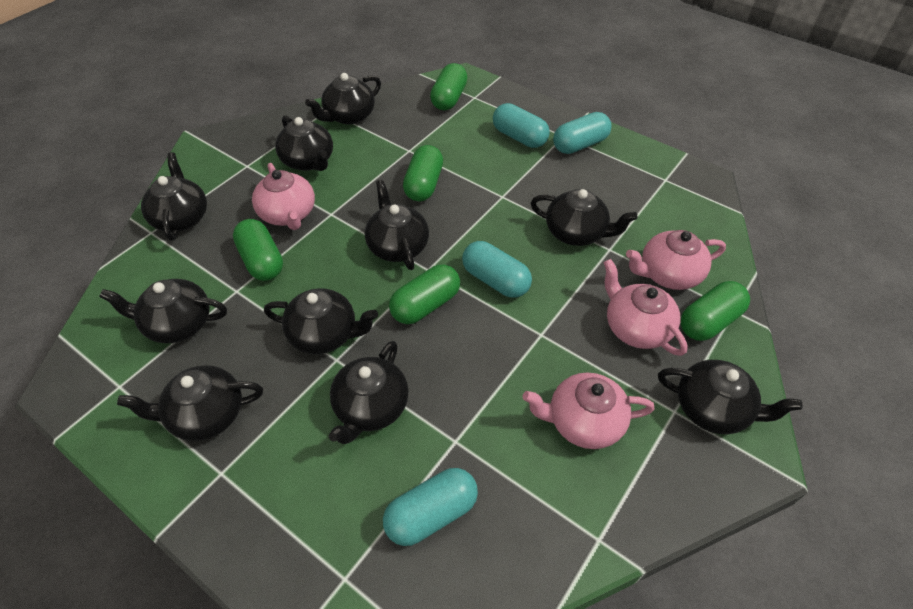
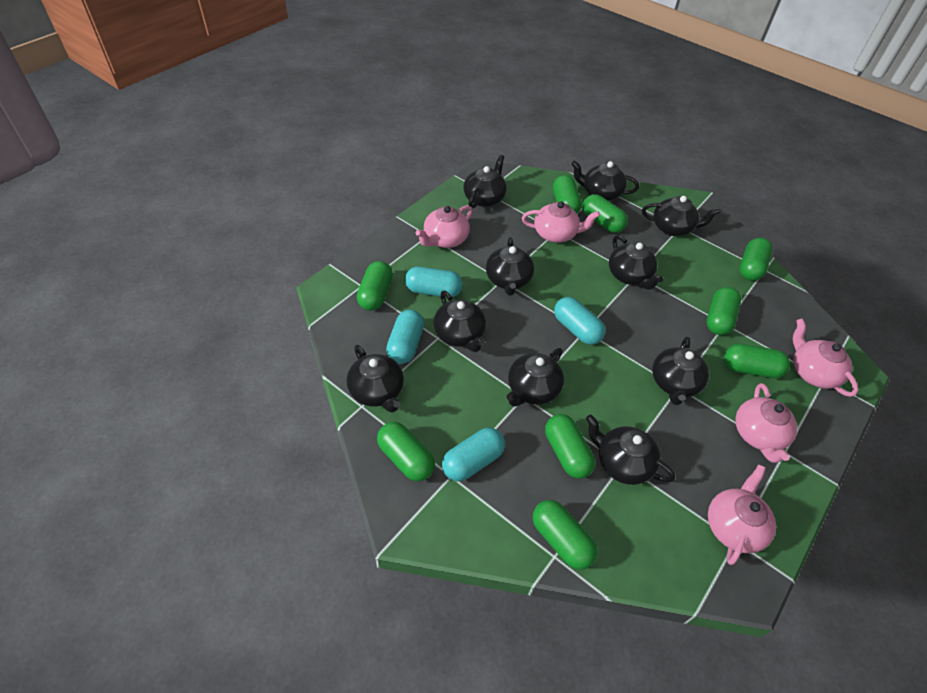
green capsule: 5 -> 9
pink teapot: 4 -> 5

